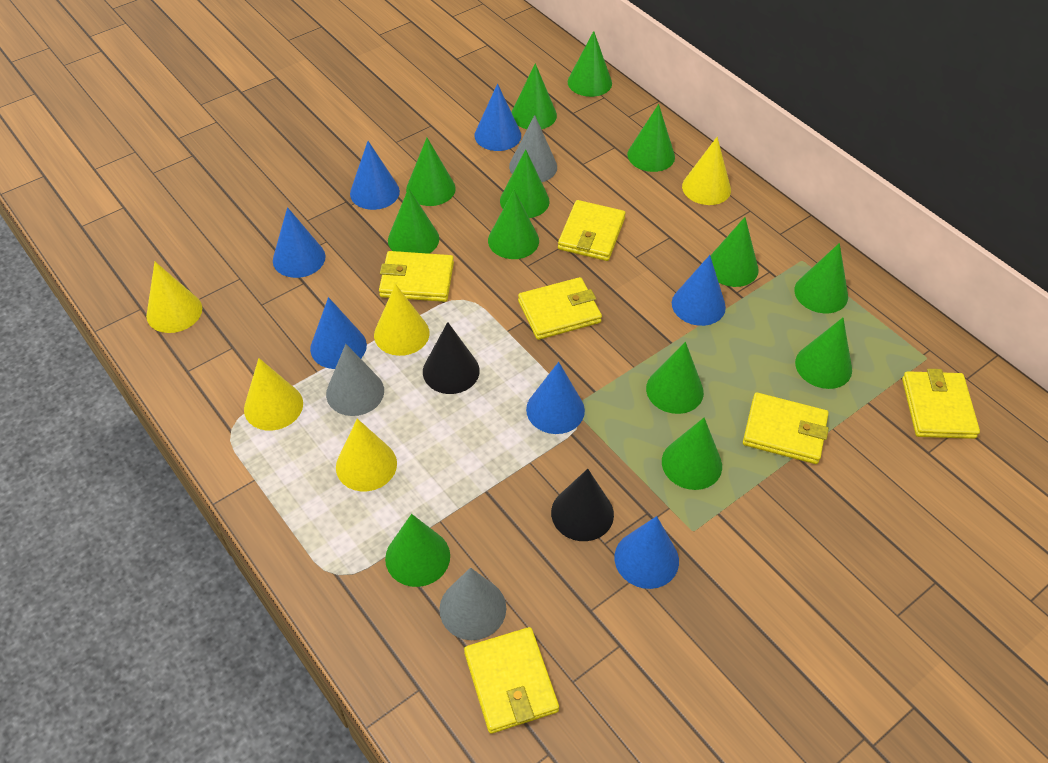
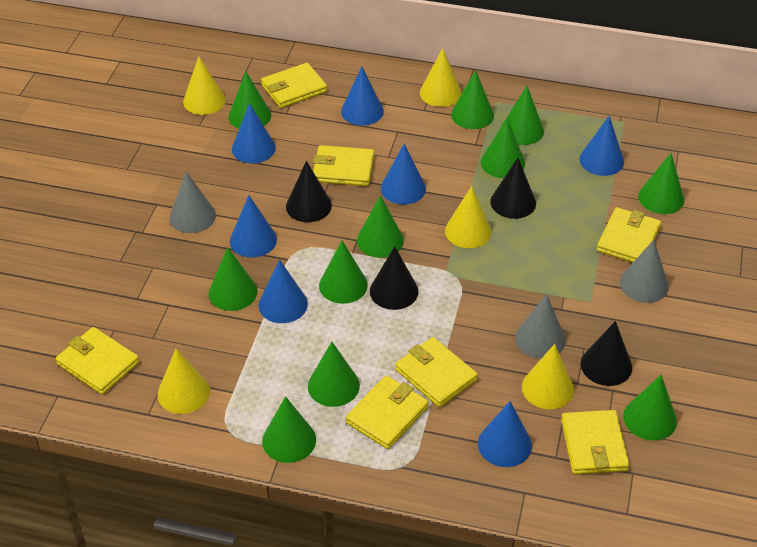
black cone: 2 -> 4
green cone: 13 -> 11
yellow wallet: 6 -> 7

